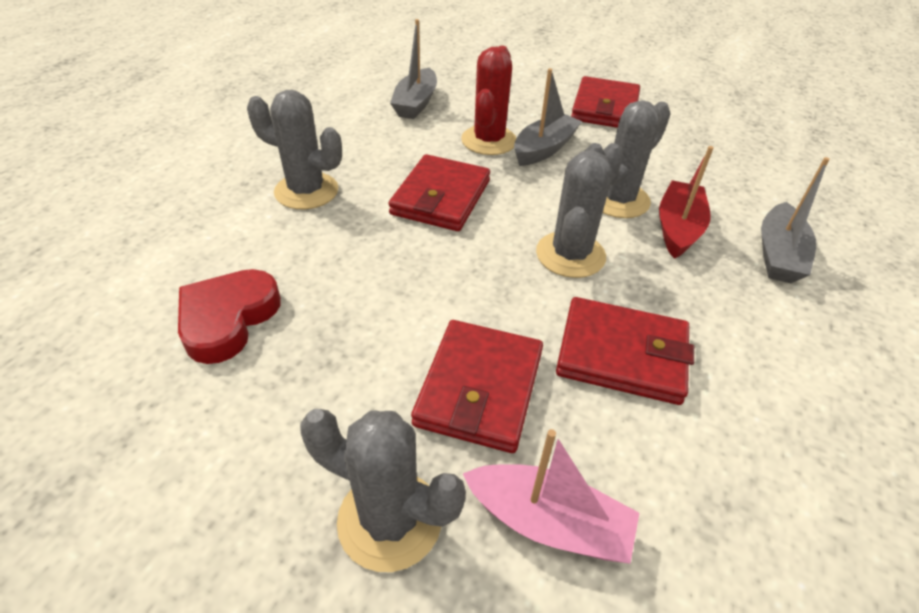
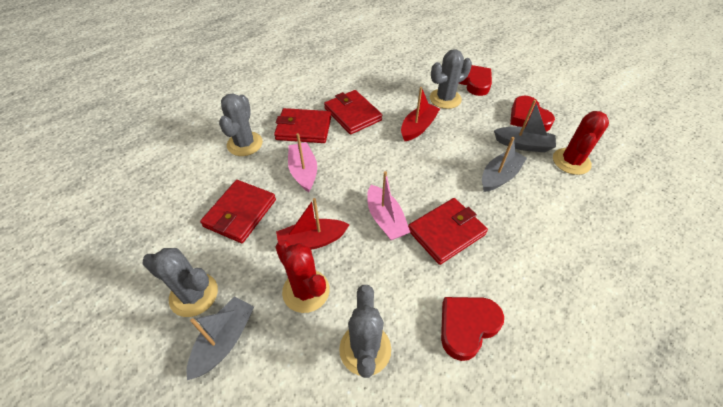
pink boat: 1 -> 2
red boat: 1 -> 2
red cactus: 1 -> 2
red heart: 1 -> 3

